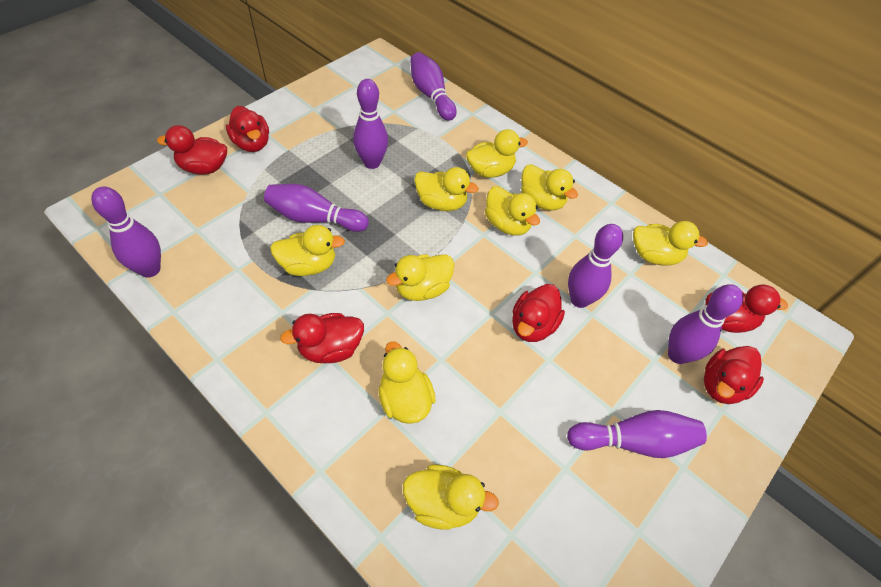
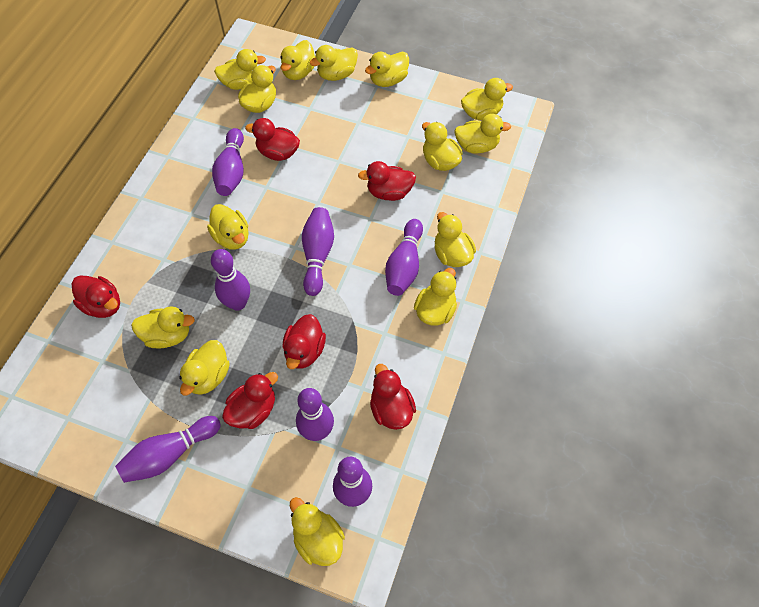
yellow duck: 9 -> 14

